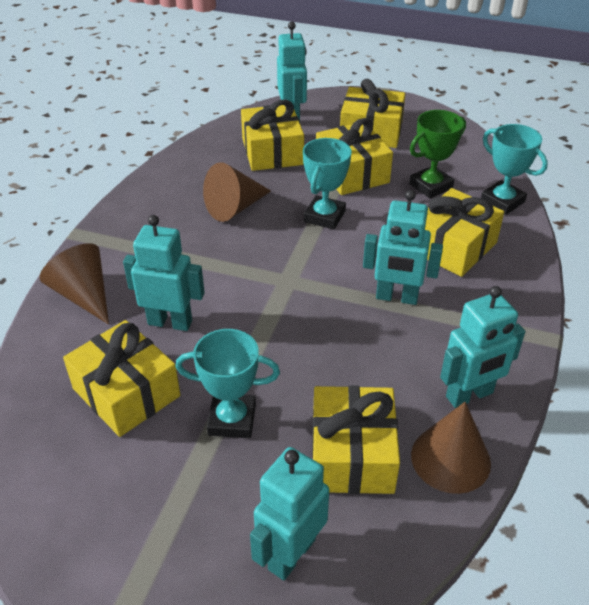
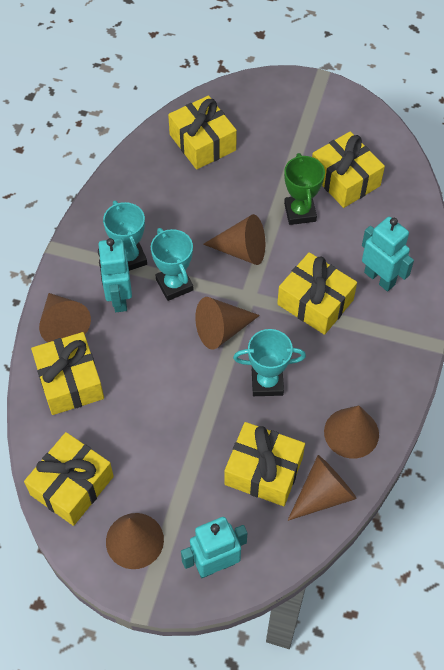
brown cone: 3 -> 6
turquoise robot: 5 -> 3

